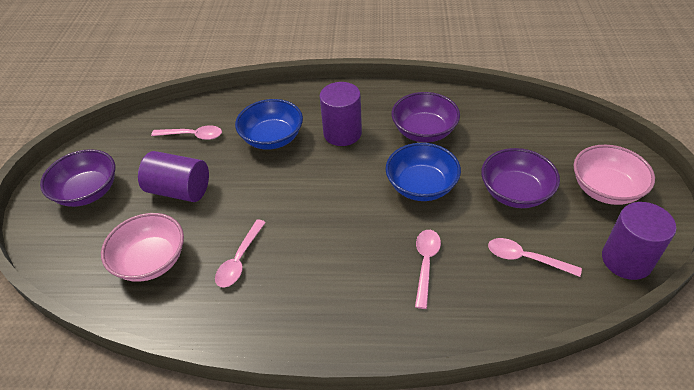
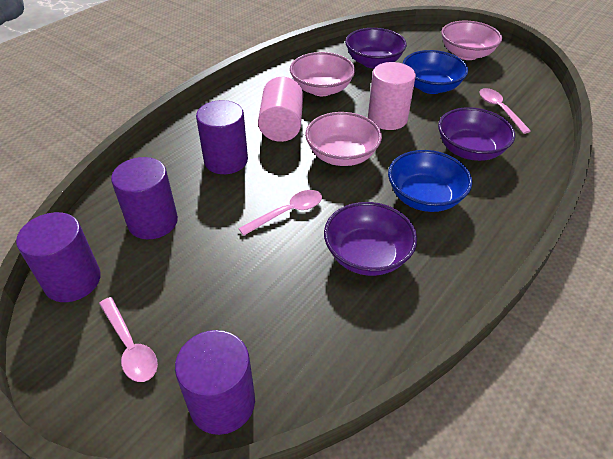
pink bowl: 2 -> 3
pink cylinder: 0 -> 2
pink spoon: 4 -> 3
purple cylinder: 3 -> 4

